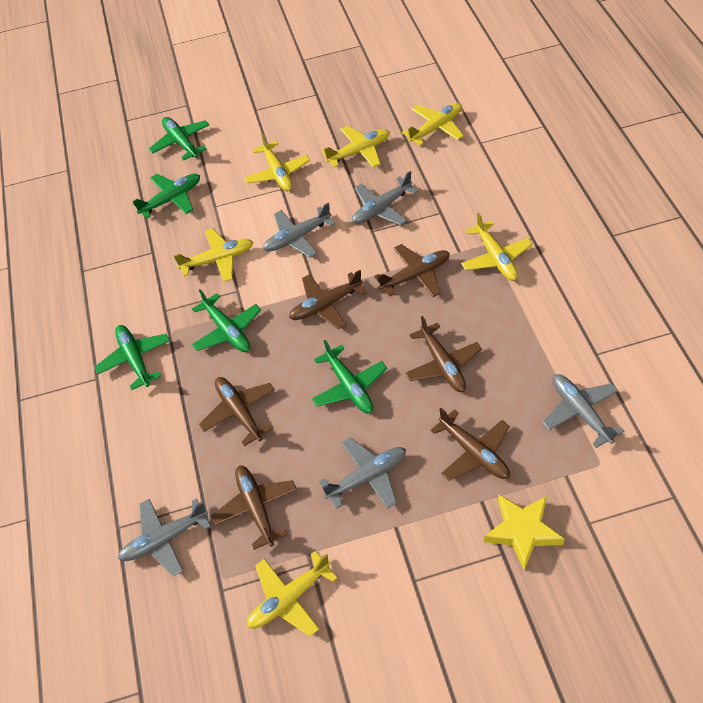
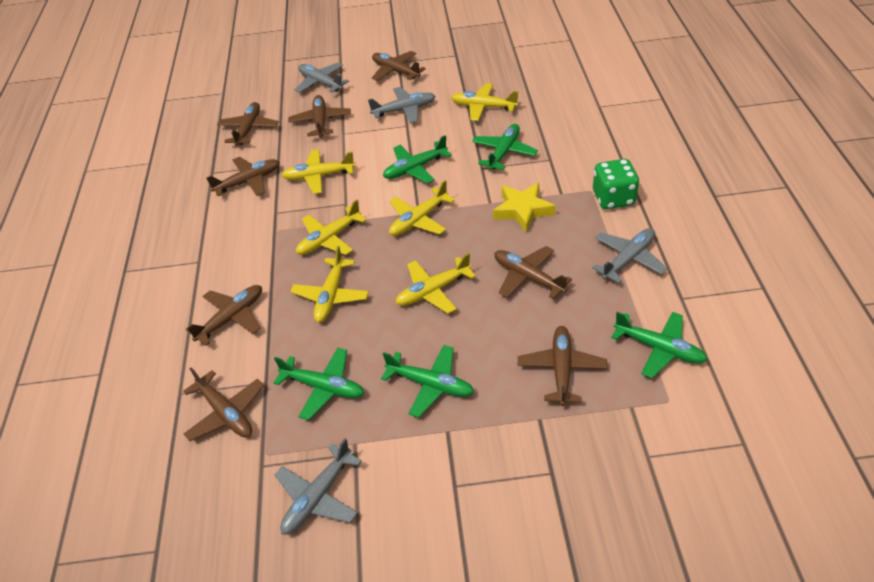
brown plane: 6 -> 8
green dice: 0 -> 1
grey plane: 5 -> 4

